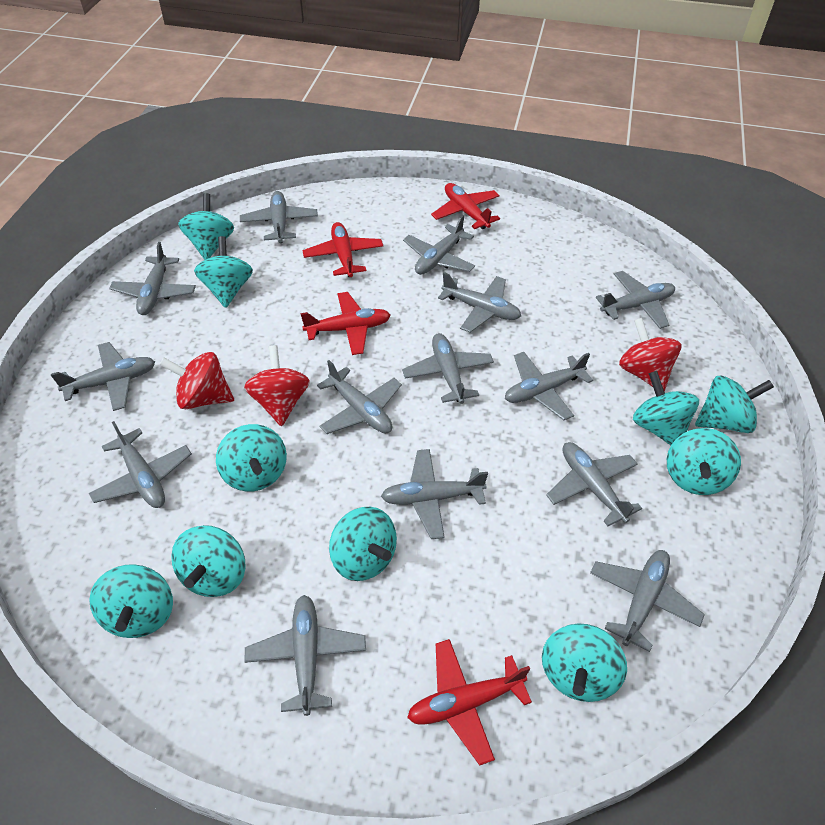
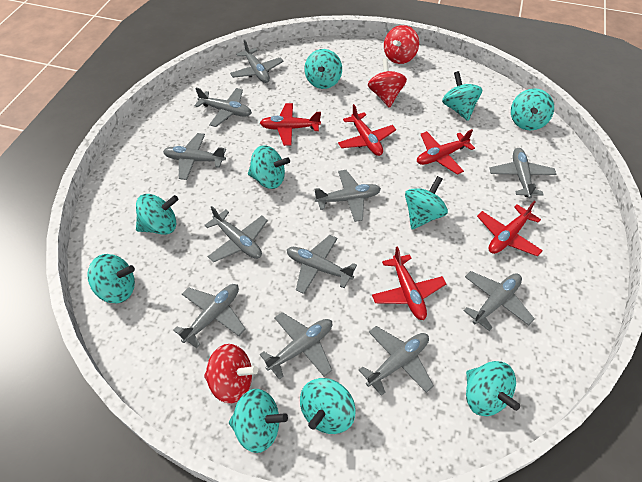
grey plane: 14 -> 11
red plane: 4 -> 5

